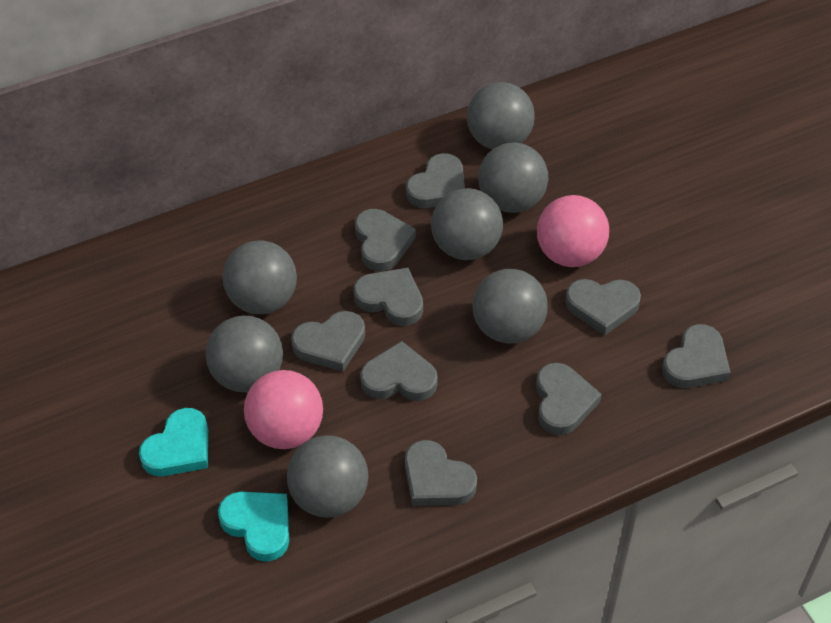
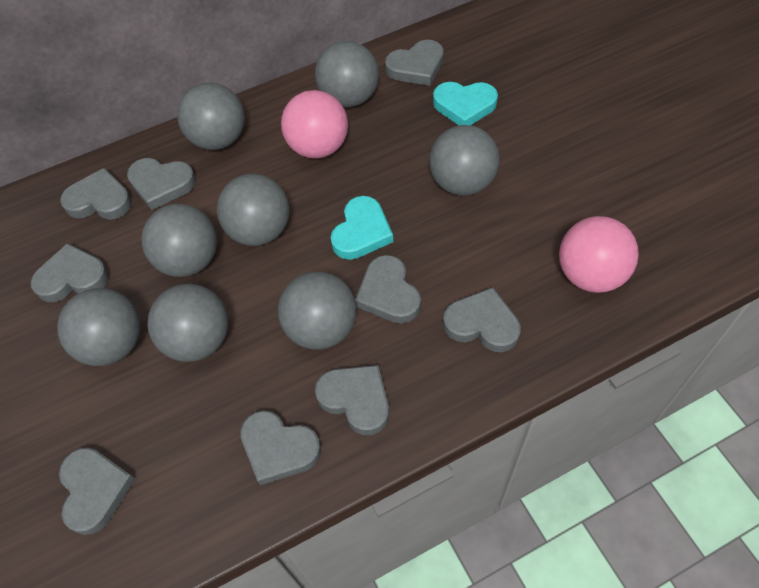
grey ball: 7 -> 8

